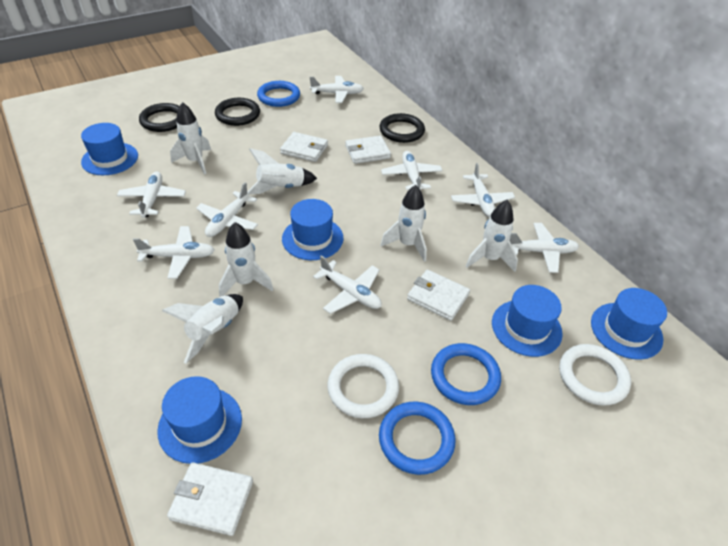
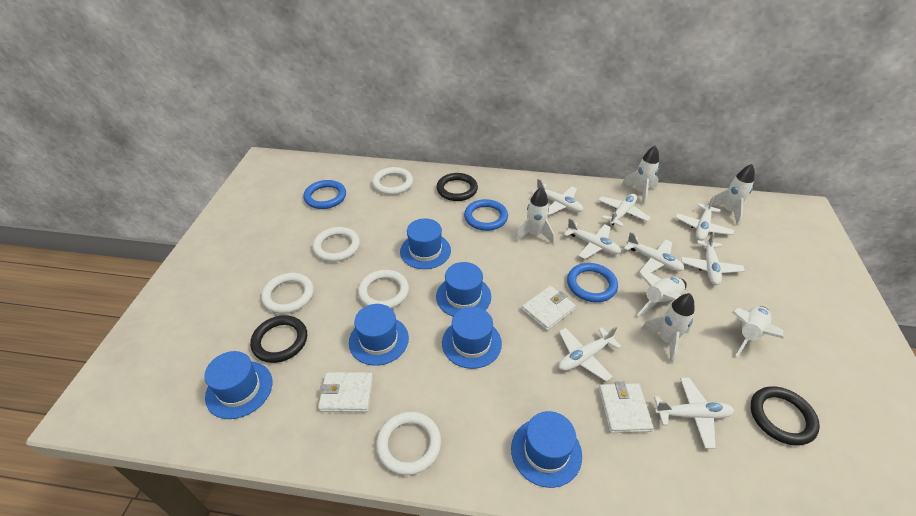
blue hat: 5 -> 6
white ring: 2 -> 5
white wallet: 4 -> 3

